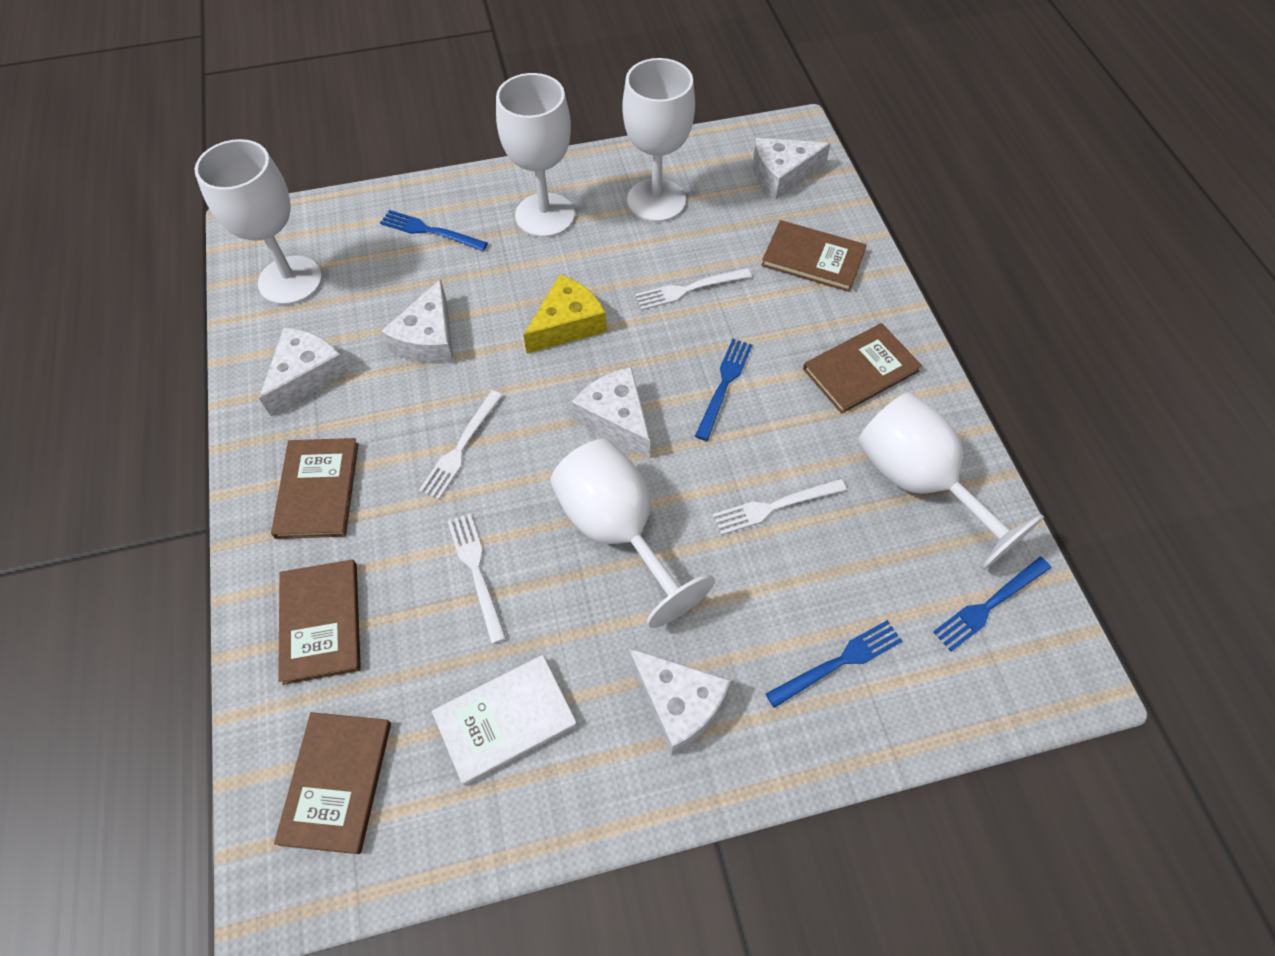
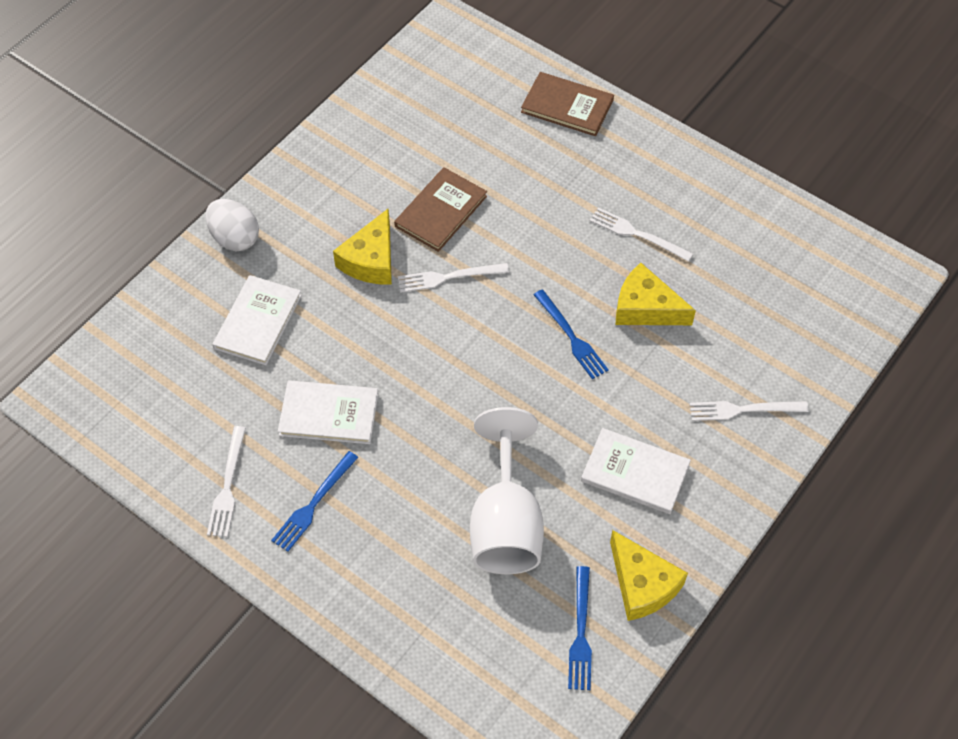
blue fork: 4 -> 3
brown book: 5 -> 2
white book: 1 -> 3
white cheese: 5 -> 0
white egg: 0 -> 1
white goblet: 5 -> 1
yellow cheese: 1 -> 3

